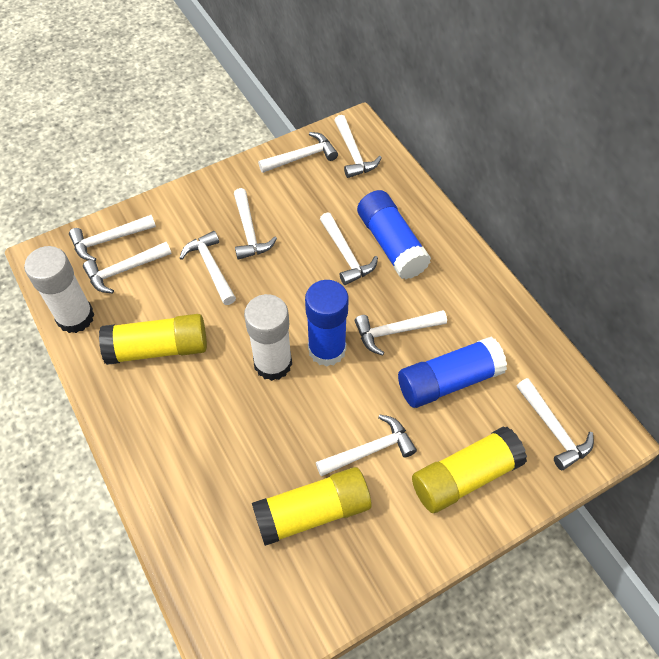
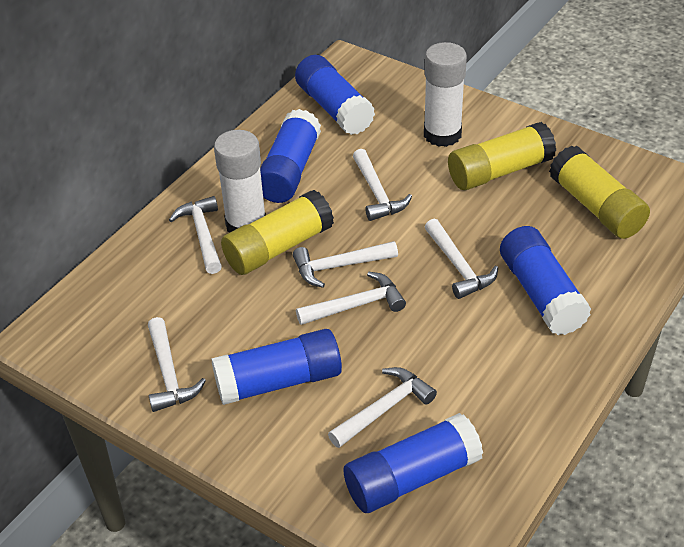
blue glue stick: 3 -> 5
white hammer: 10 -> 7

